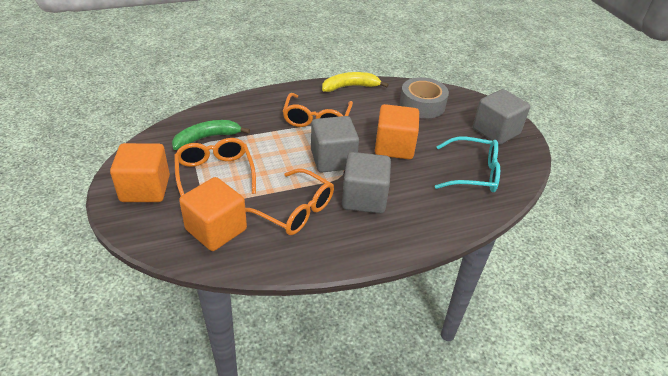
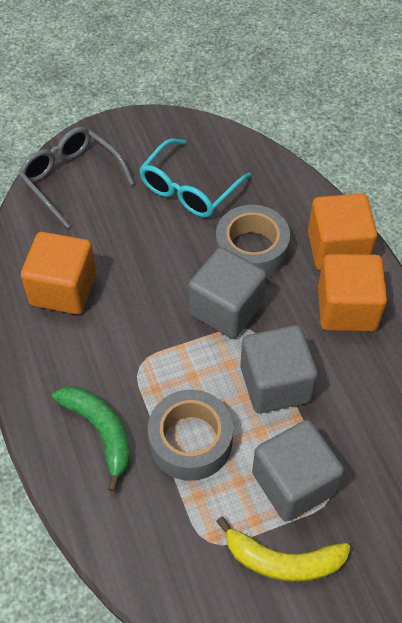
grey glasses: 0 -> 1
grey tape: 1 -> 2
orange glasses: 3 -> 0

